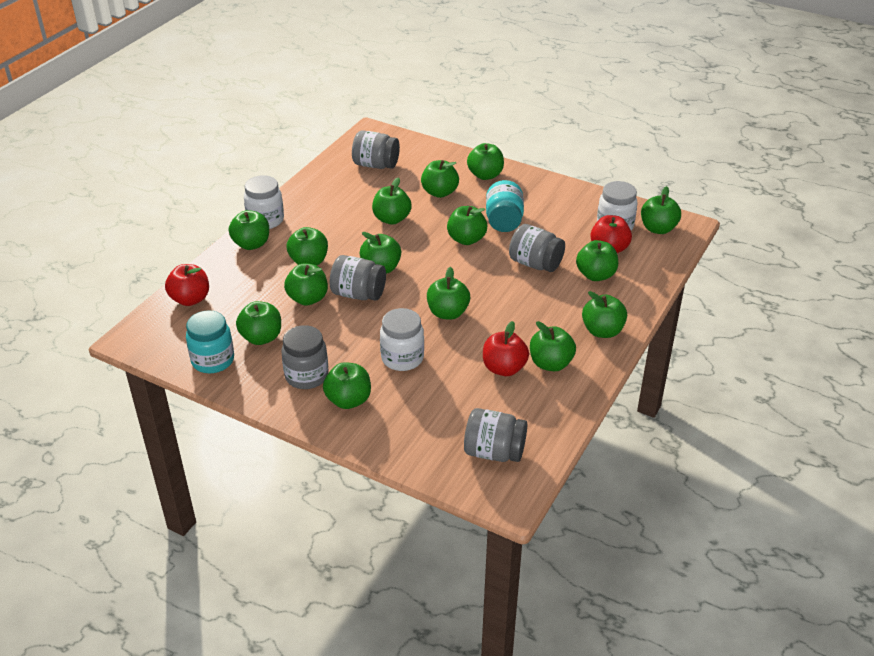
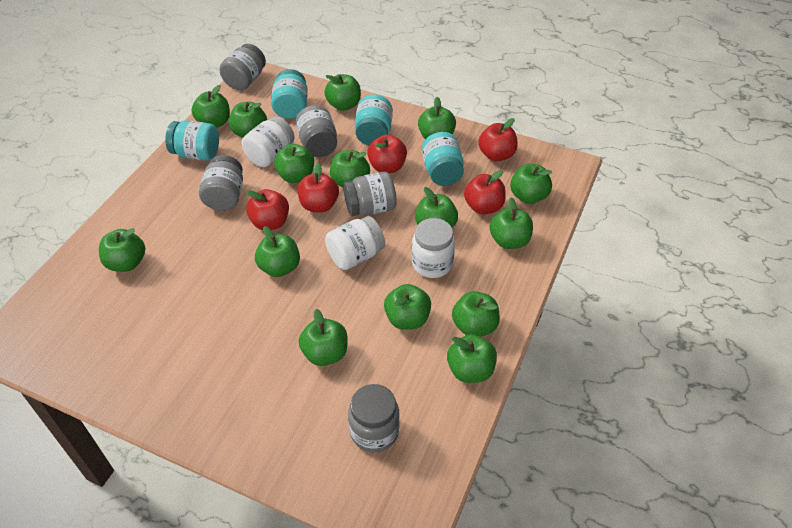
red apple: 3 -> 5
turquoise jar: 2 -> 4

